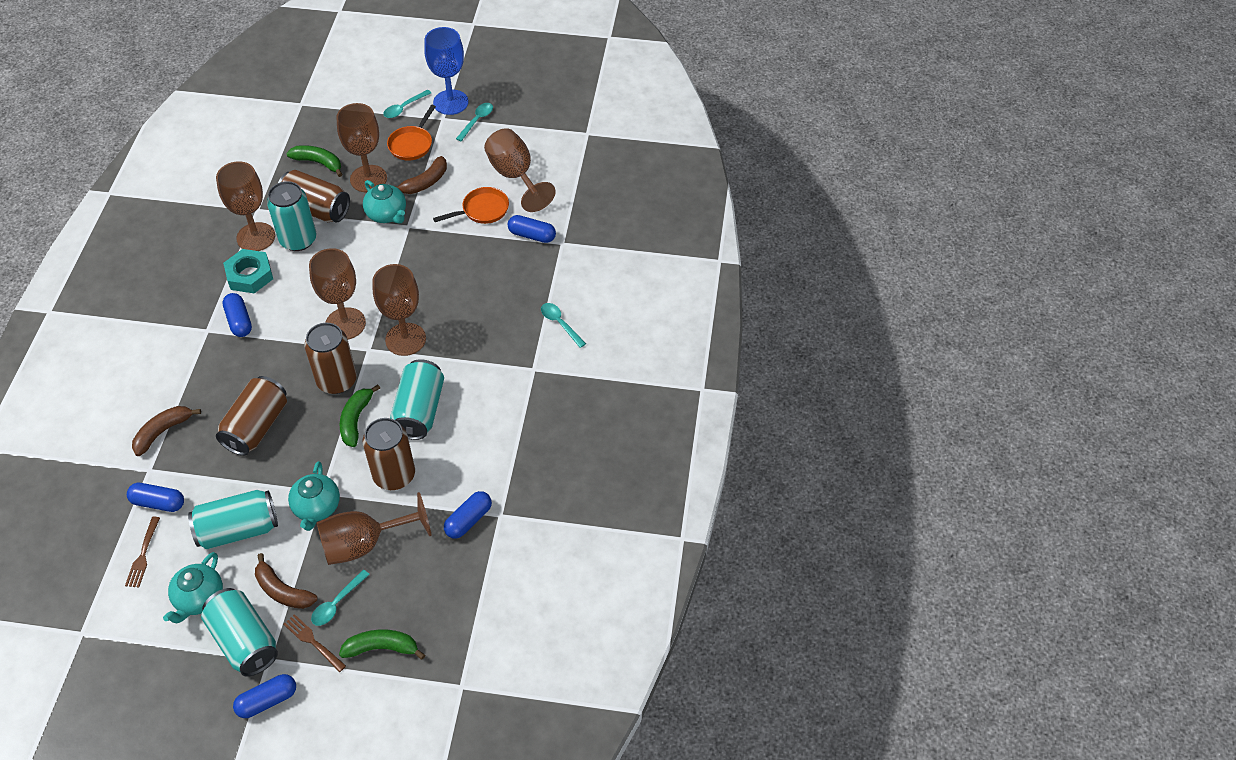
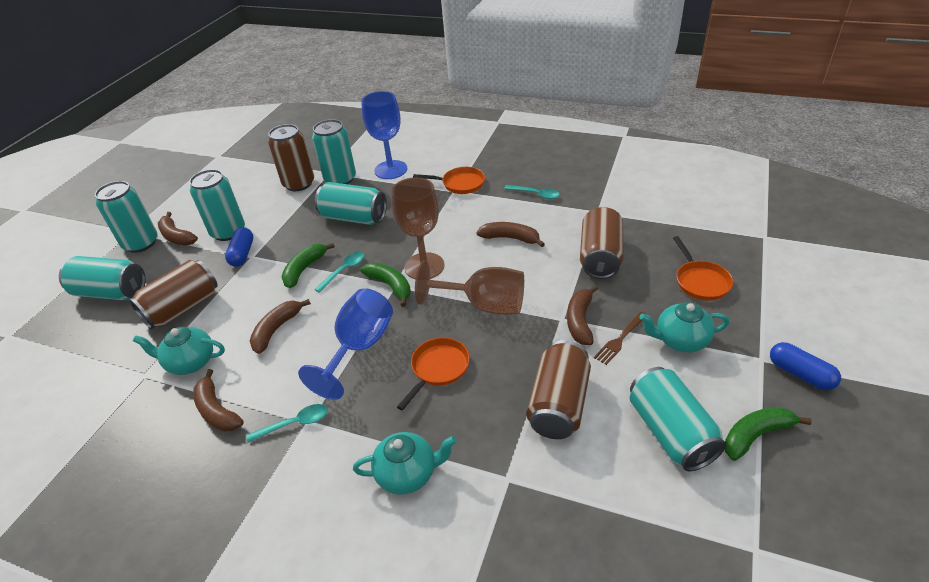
blue capsule: 5 -> 2
blue goblet: 1 -> 2
brown banana: 3 -> 5
brown fork: 2 -> 1
brown goblet: 6 -> 2
orange pan: 2 -> 3
turquoise can: 4 -> 6
turquoise nut: 1 -> 0
turquoise spoon: 4 -> 3

